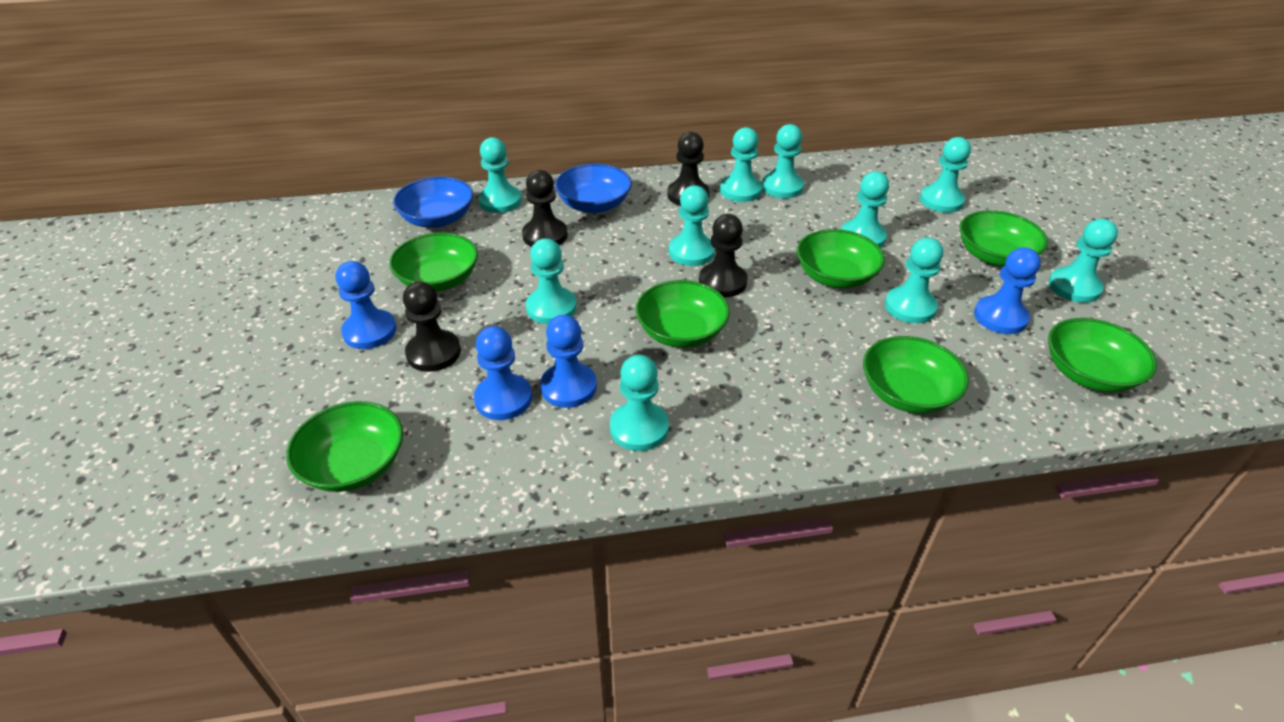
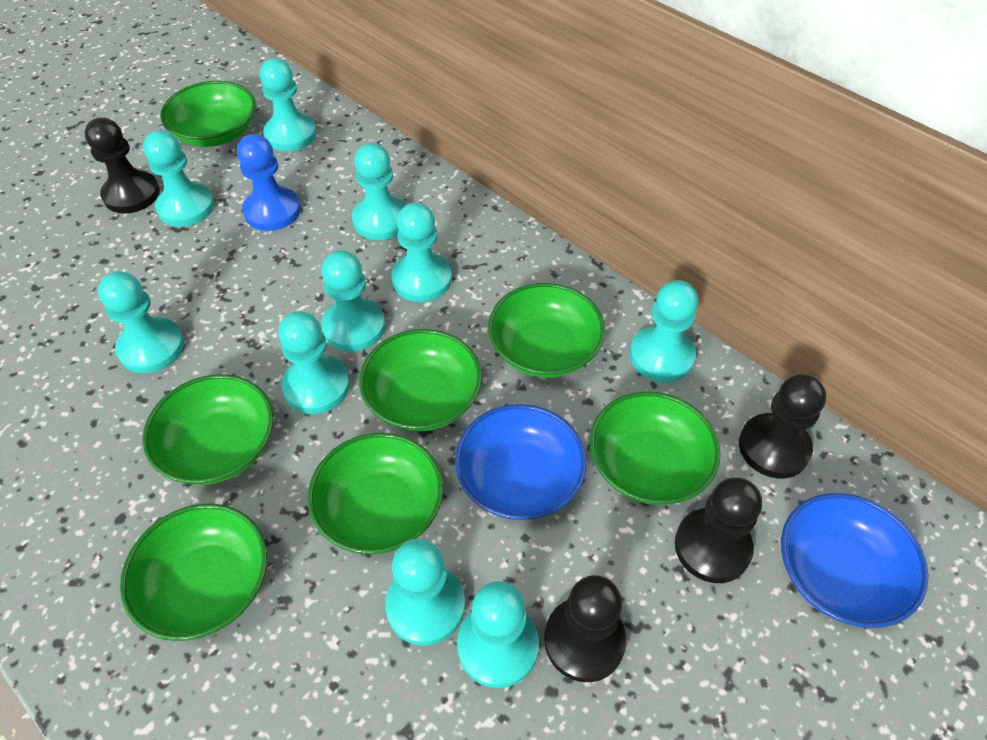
blue pawn: 4 -> 1

